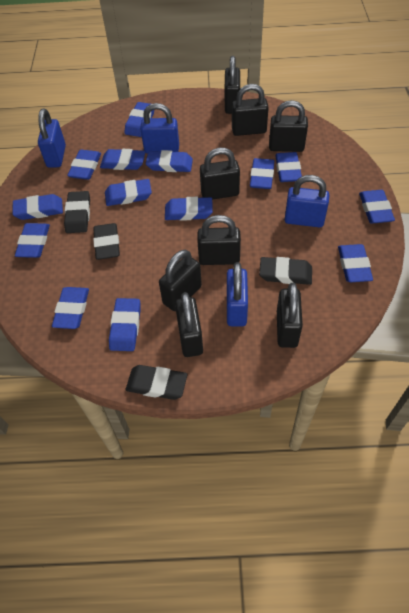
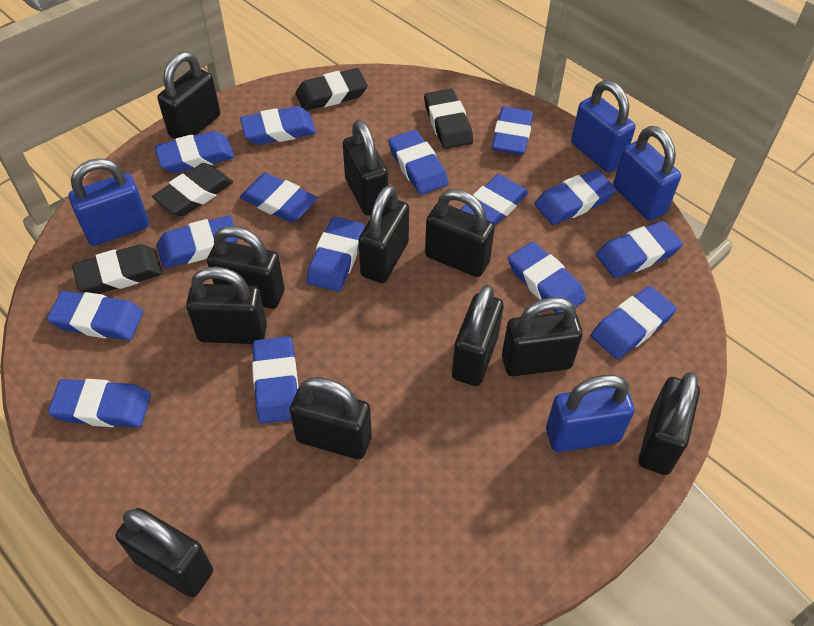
black padlock: 8 -> 11
blue eraser: 14 -> 15

